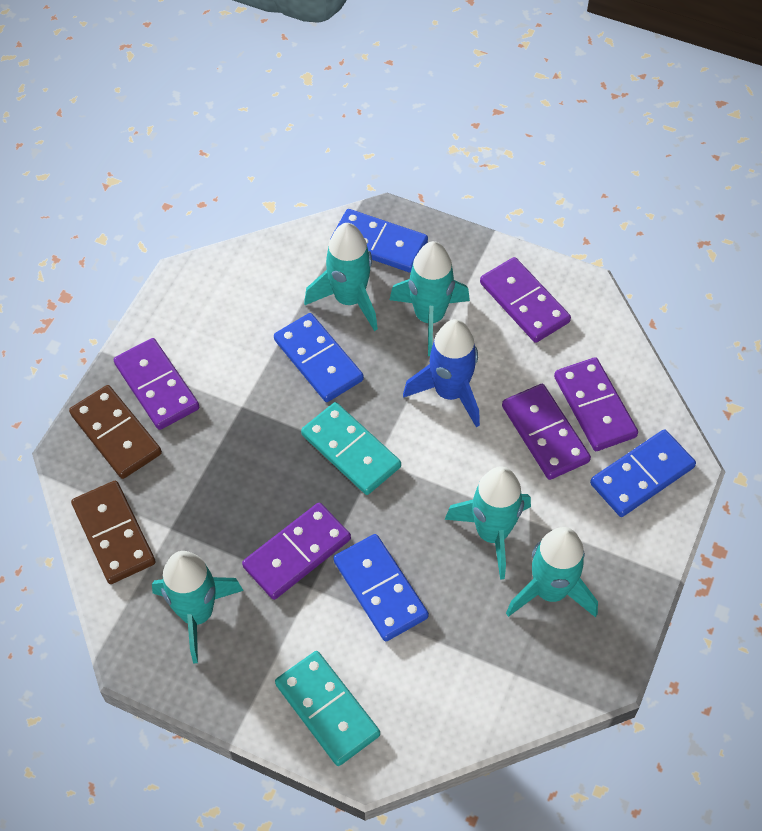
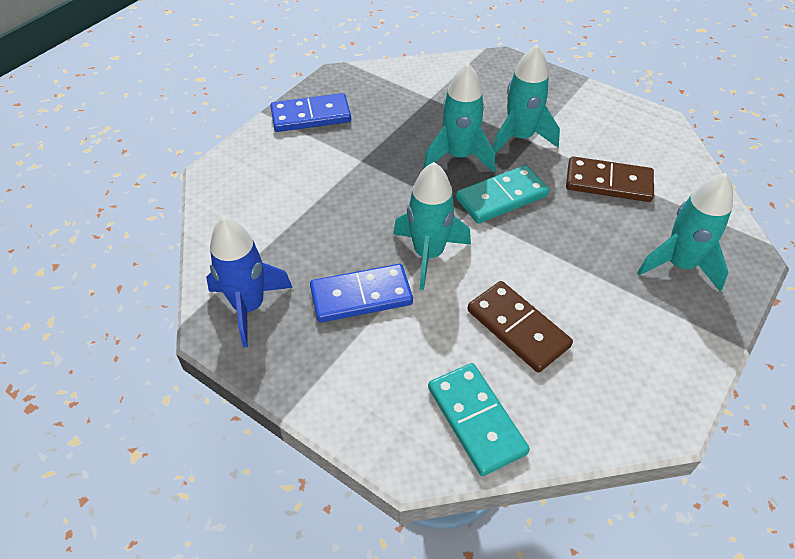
blue domino: 4 -> 2
purple domino: 5 -> 0
turquoise rocket: 5 -> 4

